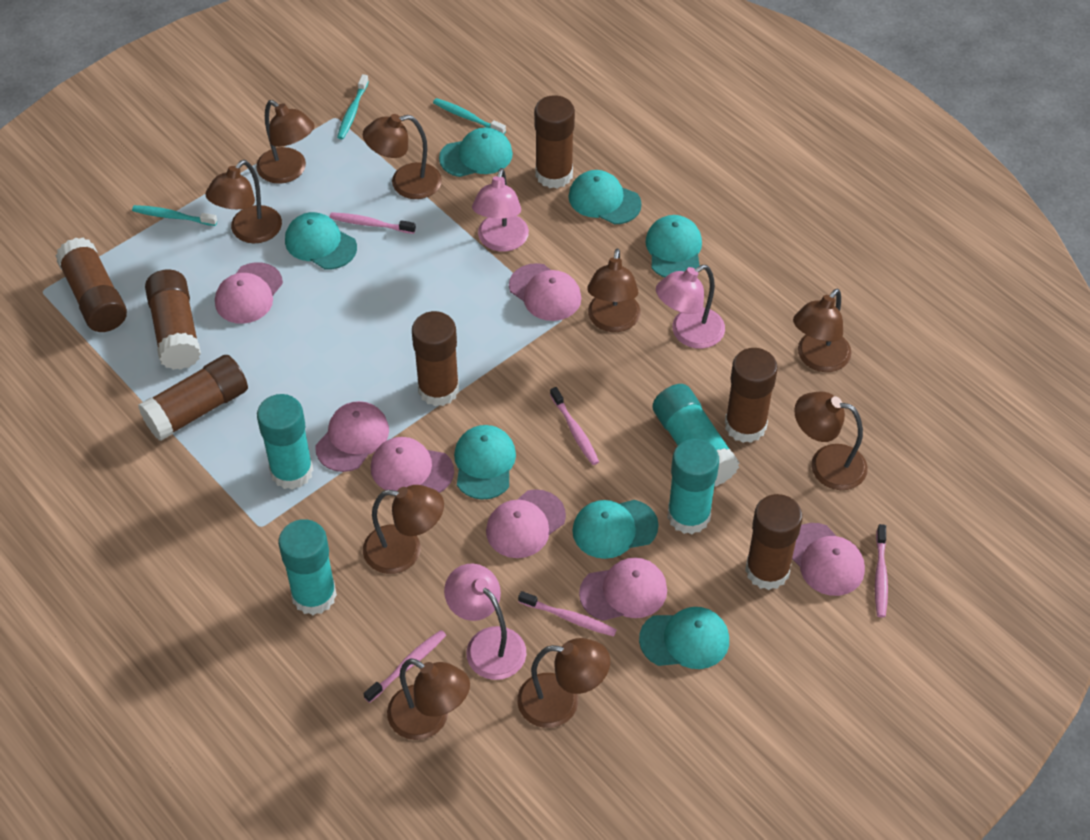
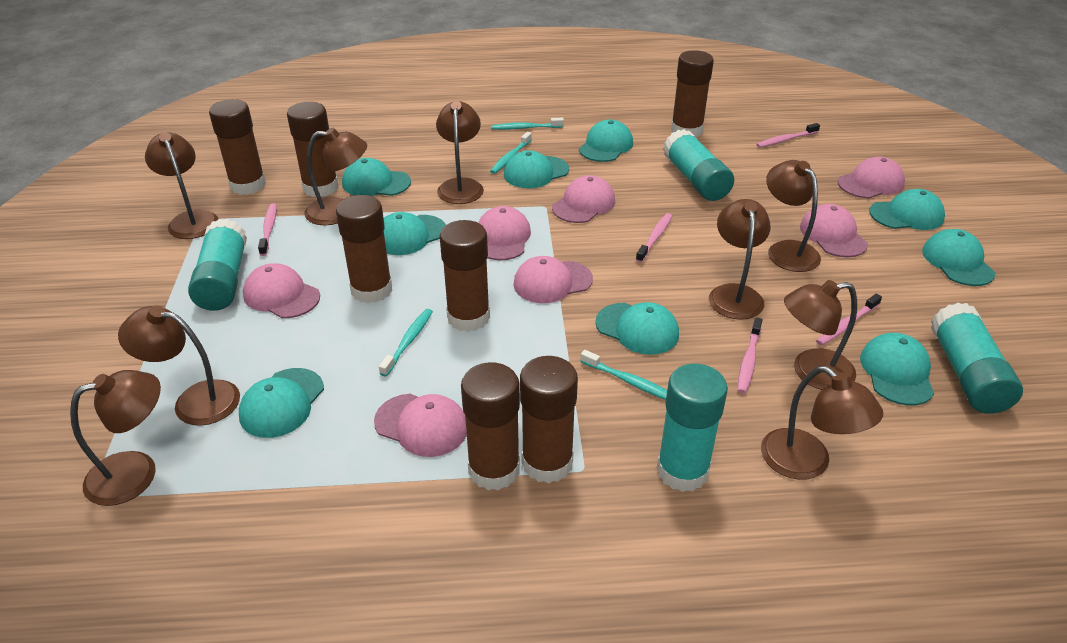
pink lamp: 3 -> 0
turquoise cap: 7 -> 9
turquoise toothbrush: 3 -> 4

